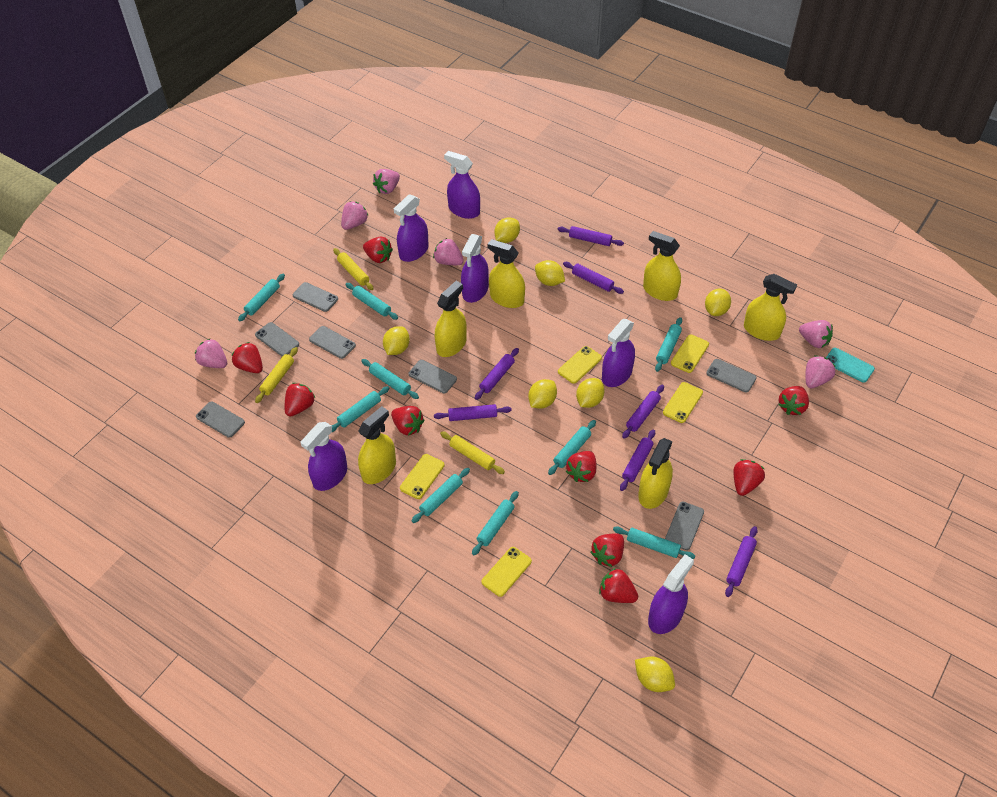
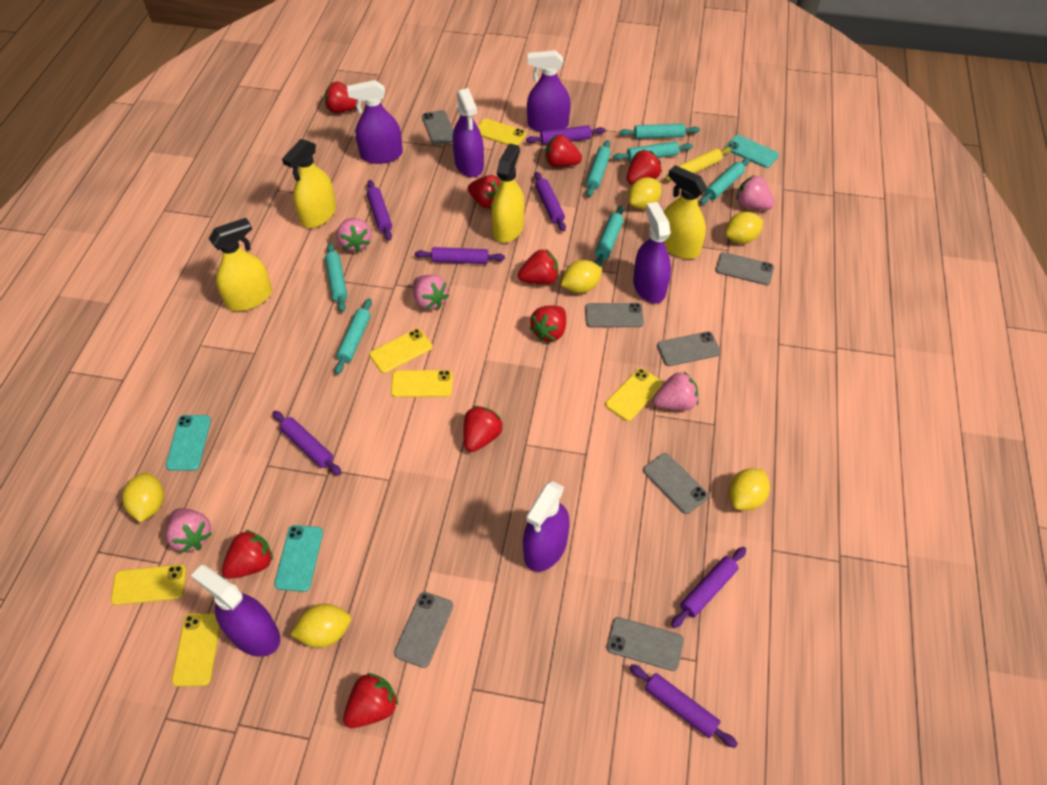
pink strawberry: 6 -> 5
turquoise phone: 1 -> 3
turquoise rolling pin: 9 -> 7
yellow lemon: 7 -> 6
yellow phone: 5 -> 6
yellow rolling pin: 3 -> 1
yellow spray bottle: 6 -> 4

